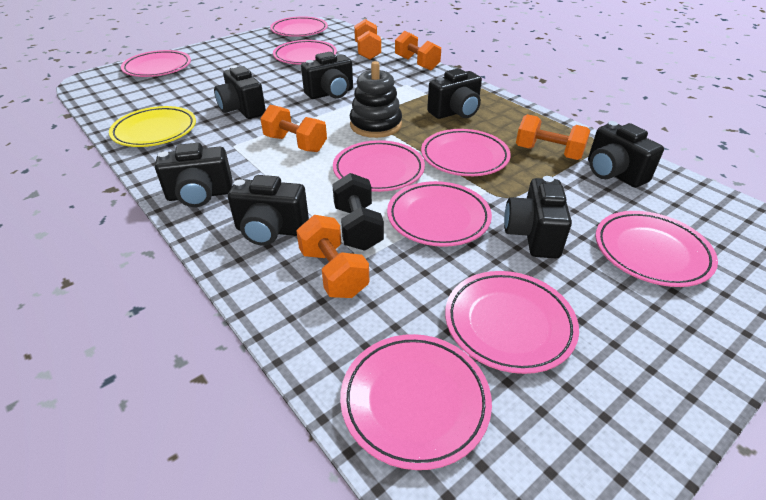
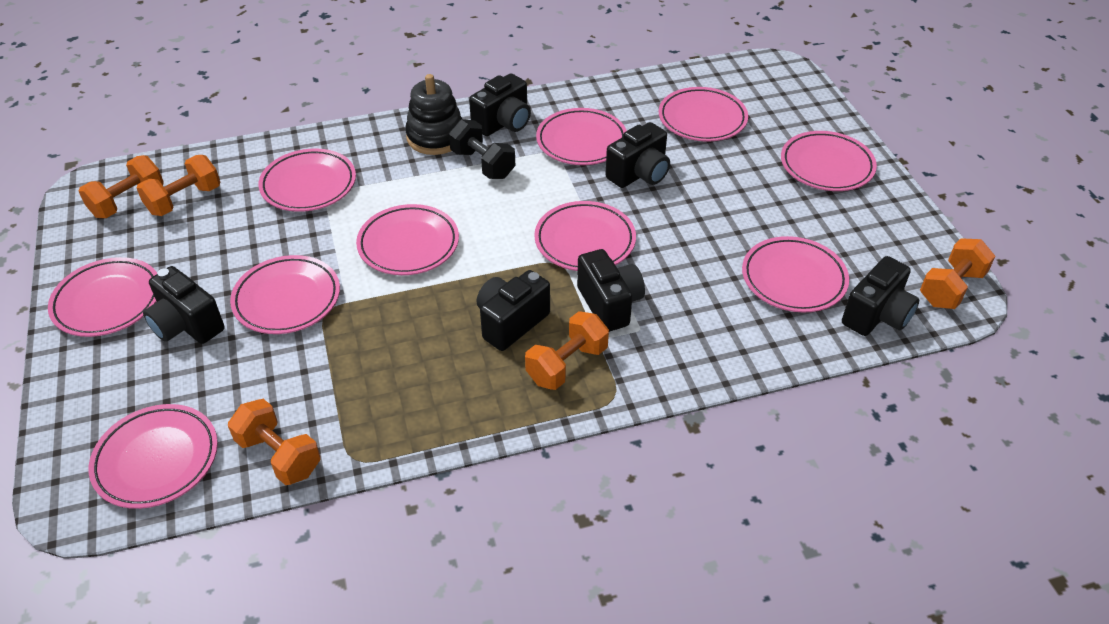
black camera: 7 -> 6
pink plate: 9 -> 10
yellow plate: 1 -> 0

